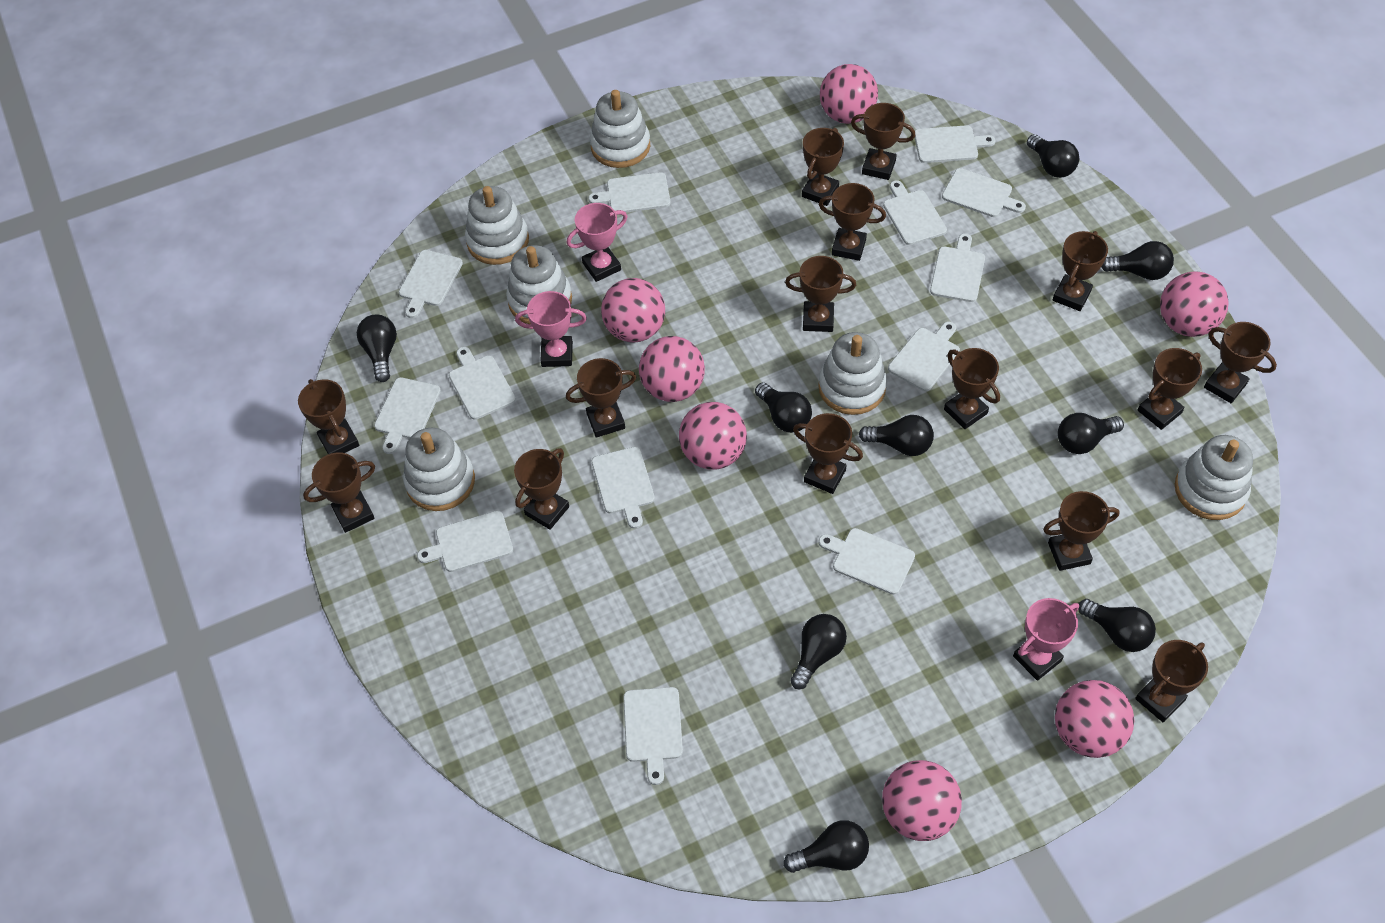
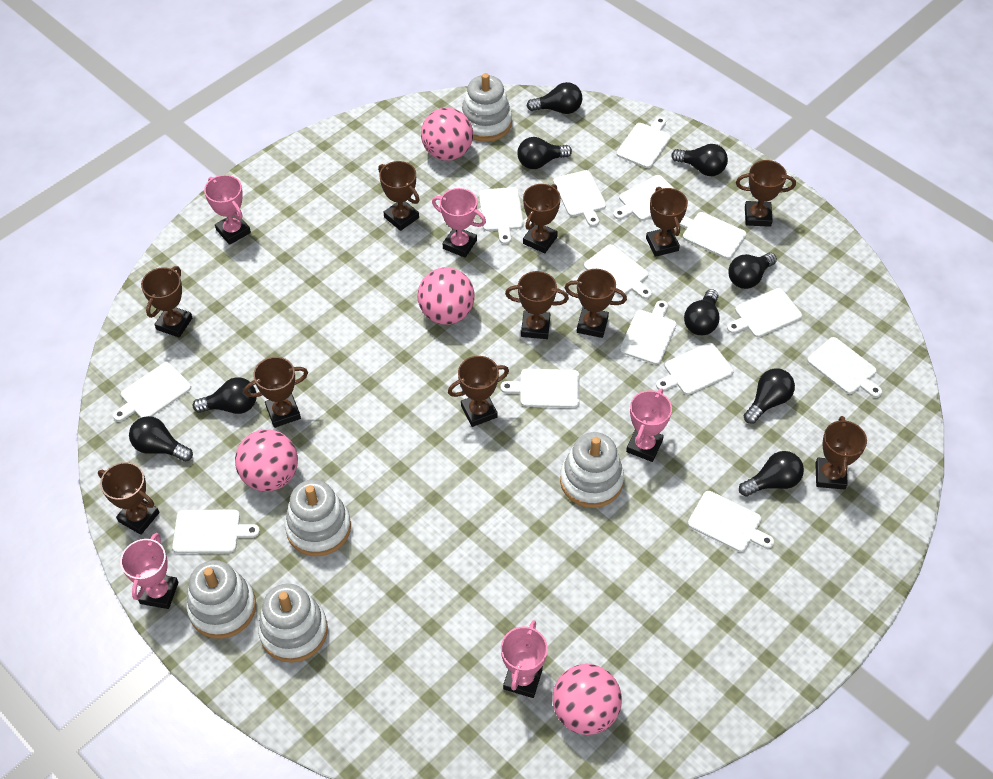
brown trophy: 15 -> 11
pink ball: 7 -> 4
pink trophy: 3 -> 5
white cutting board: 13 -> 14
white stacking toy: 6 -> 5

